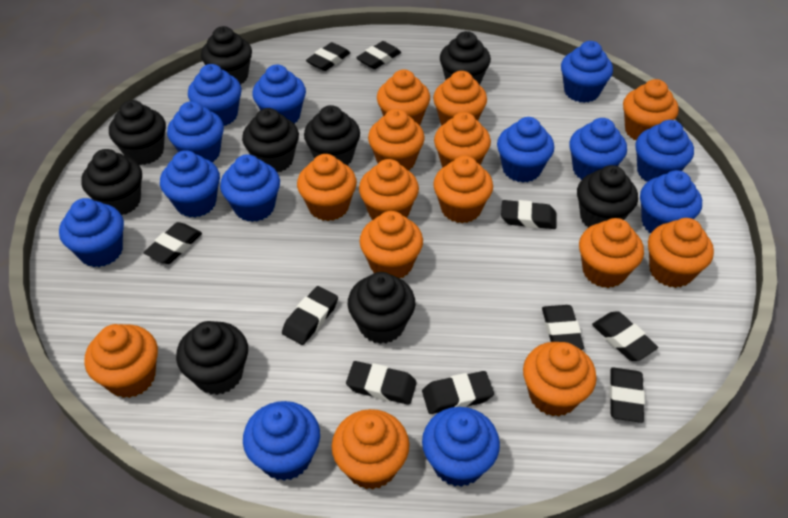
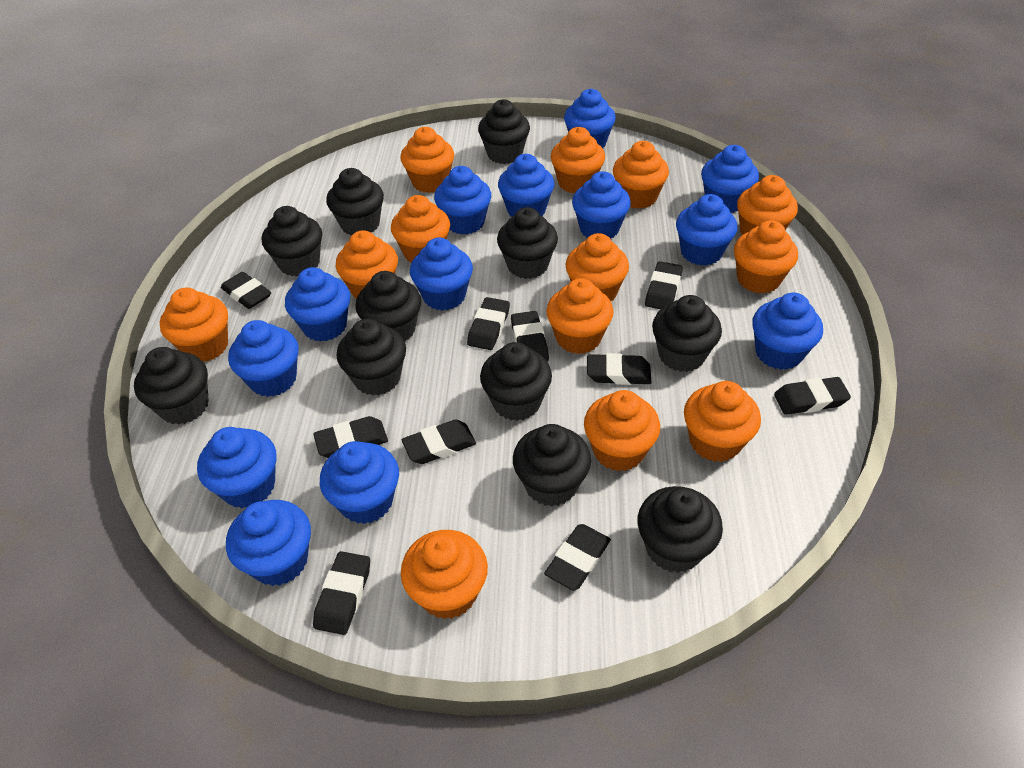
black cupcake: 9 -> 11
orange cupcake: 14 -> 13

